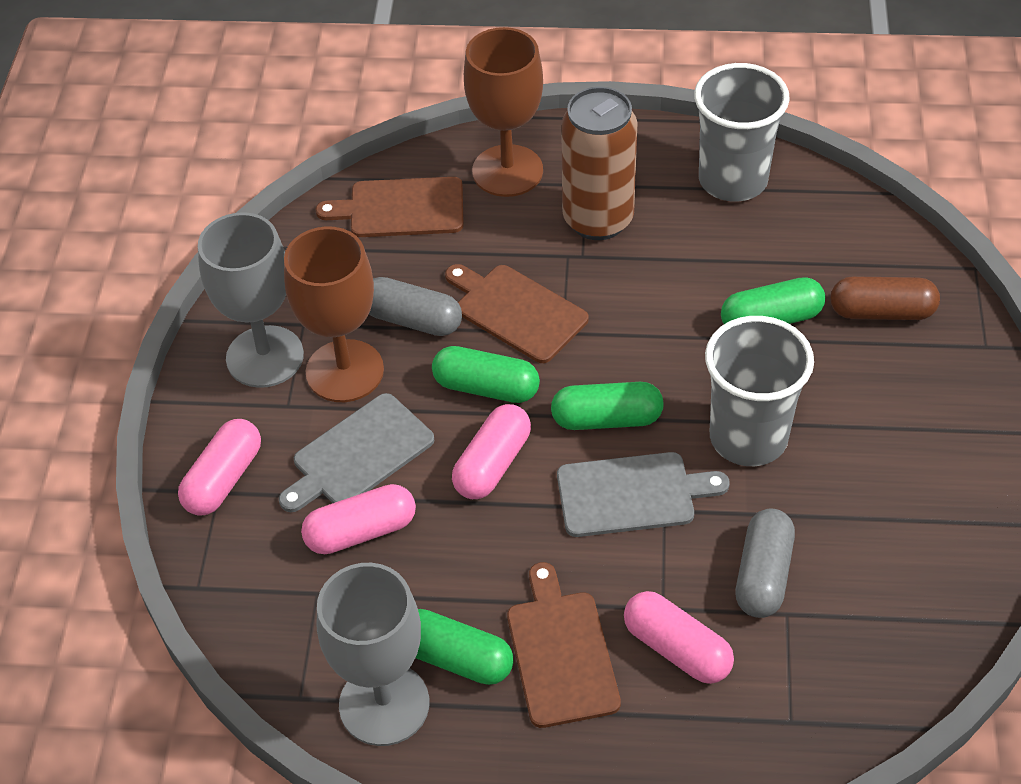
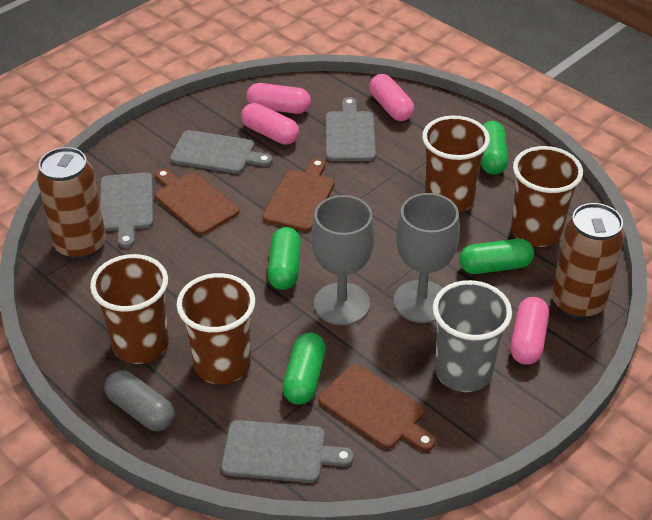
brown can: 1 -> 2
brown capsule: 1 -> 0
brown cup: 0 -> 4
brown goblet: 2 -> 0
grey capsule: 2 -> 1
grey cup: 2 -> 1
grey cutting board: 2 -> 4

